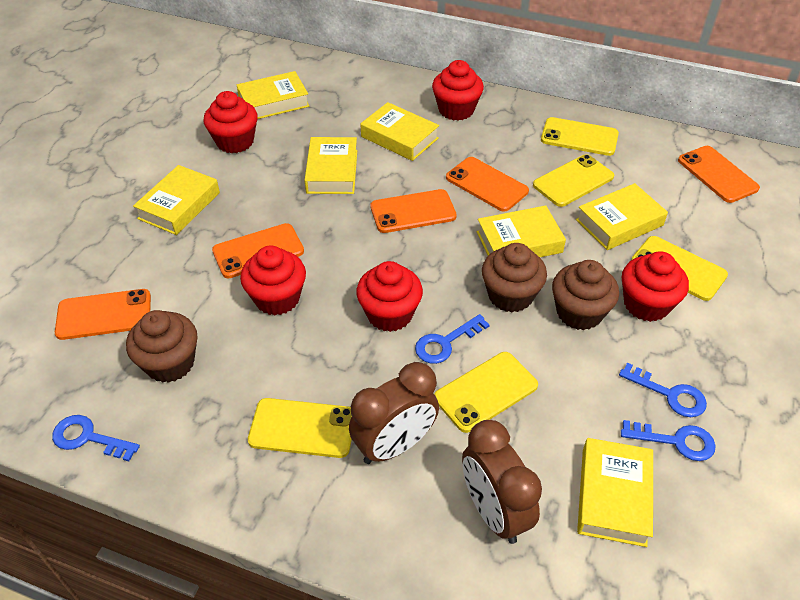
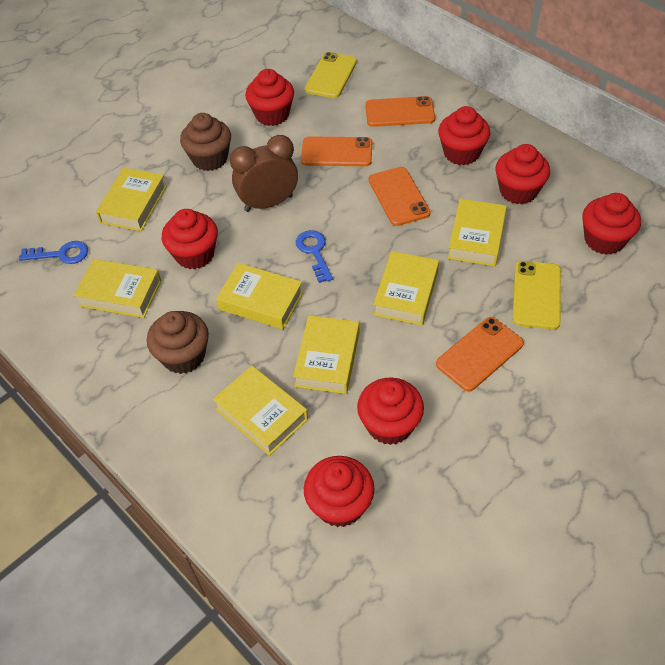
blue key: 4 -> 2
brown clock: 2 -> 1
brown cupcake: 3 -> 2
orange phone: 5 -> 4
red cupcake: 5 -> 7
yellow phone: 5 -> 2

